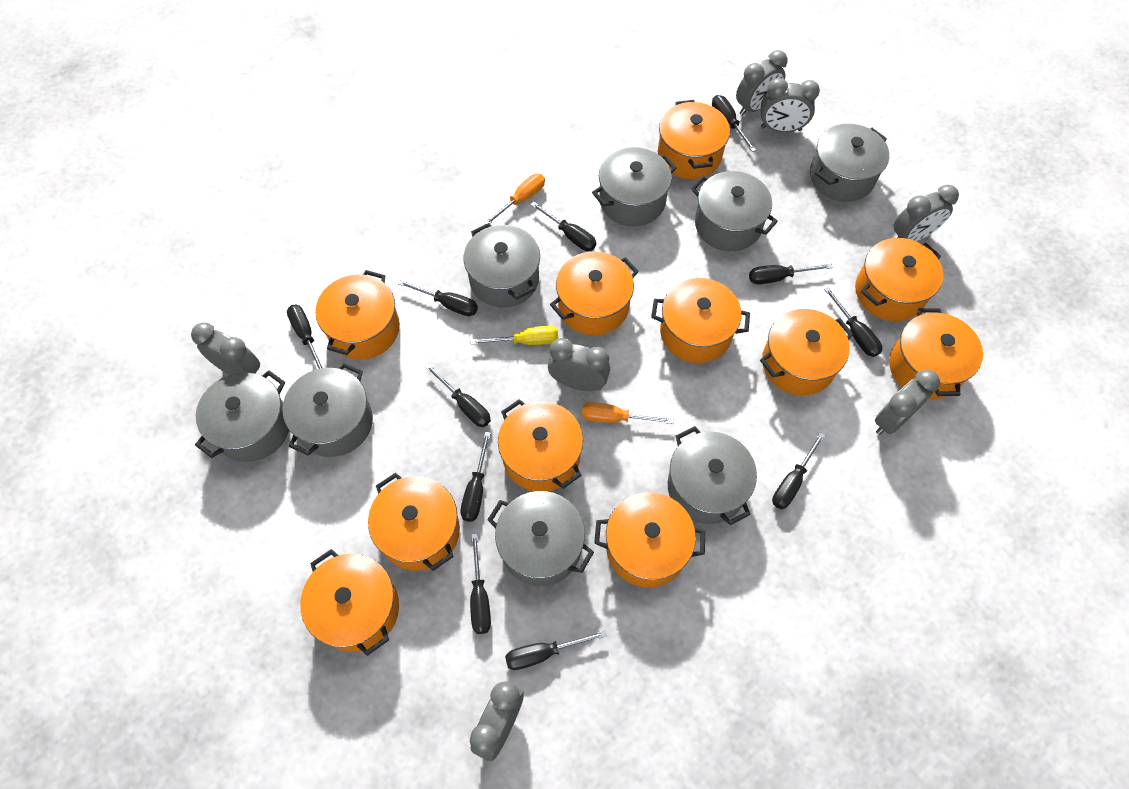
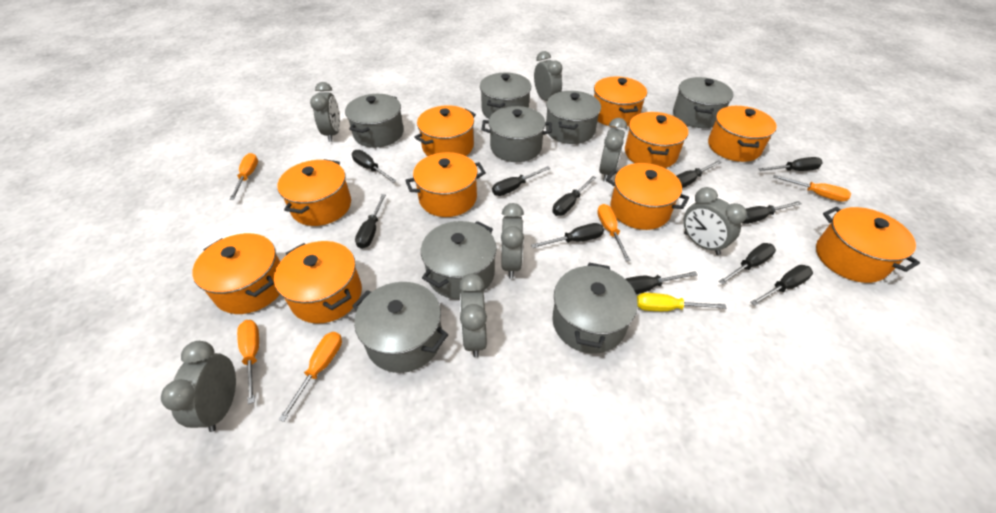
orange pot: 11 -> 10
orange screwdriver: 2 -> 5

